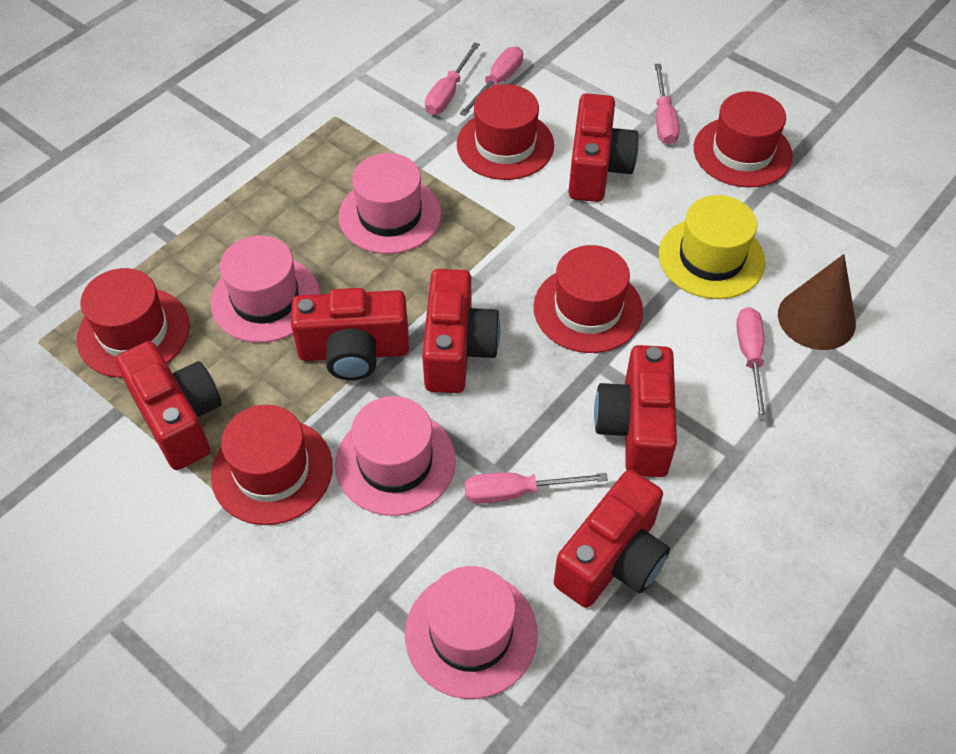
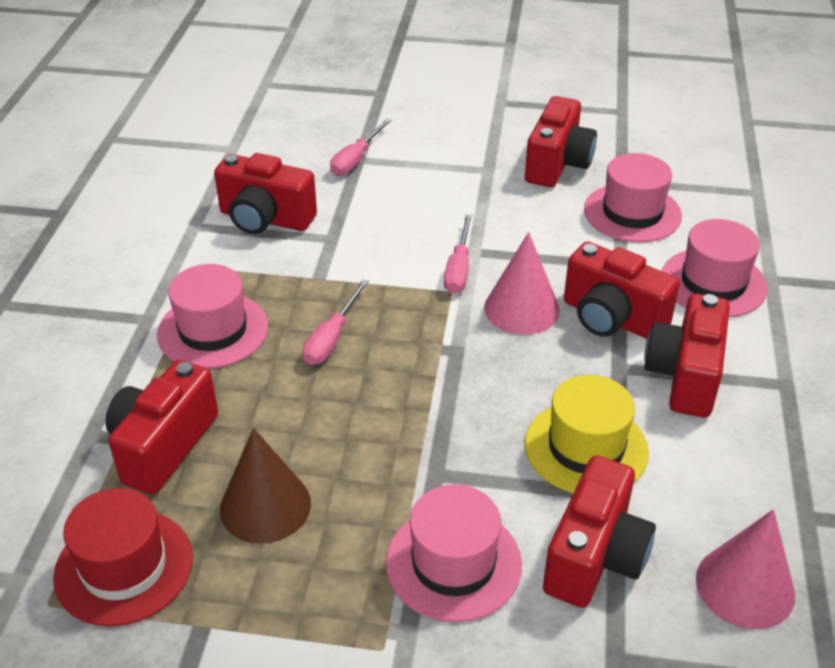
pink cone: 0 -> 2
pink screwdriver: 5 -> 3
red hat: 5 -> 1

